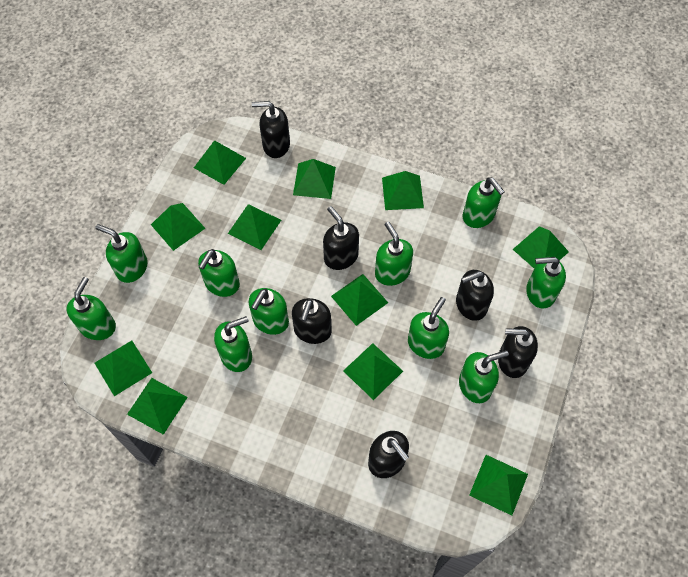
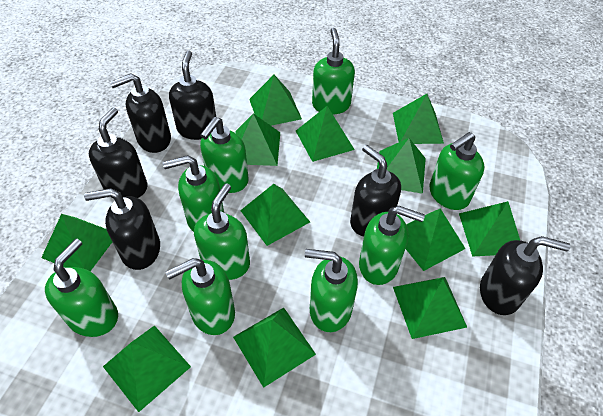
green pyramid: 11 -> 12
green soap dispenser: 10 -> 9

